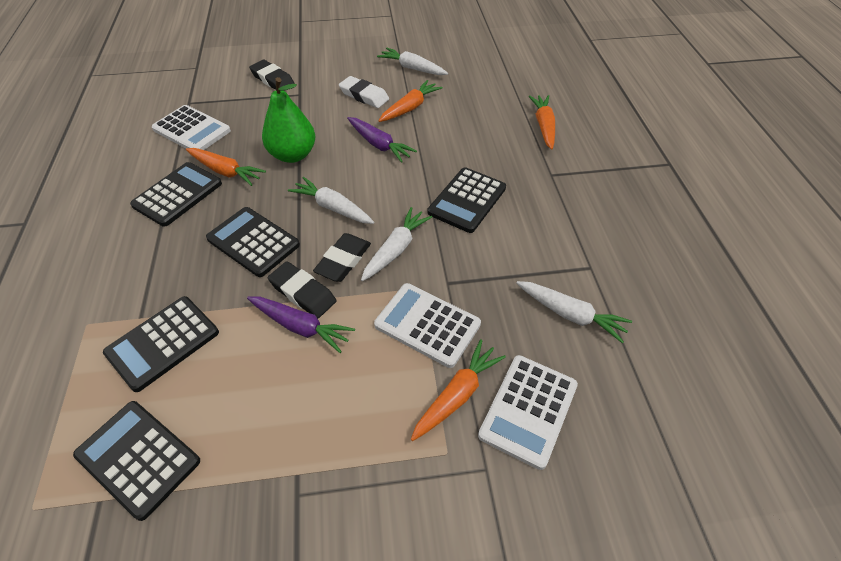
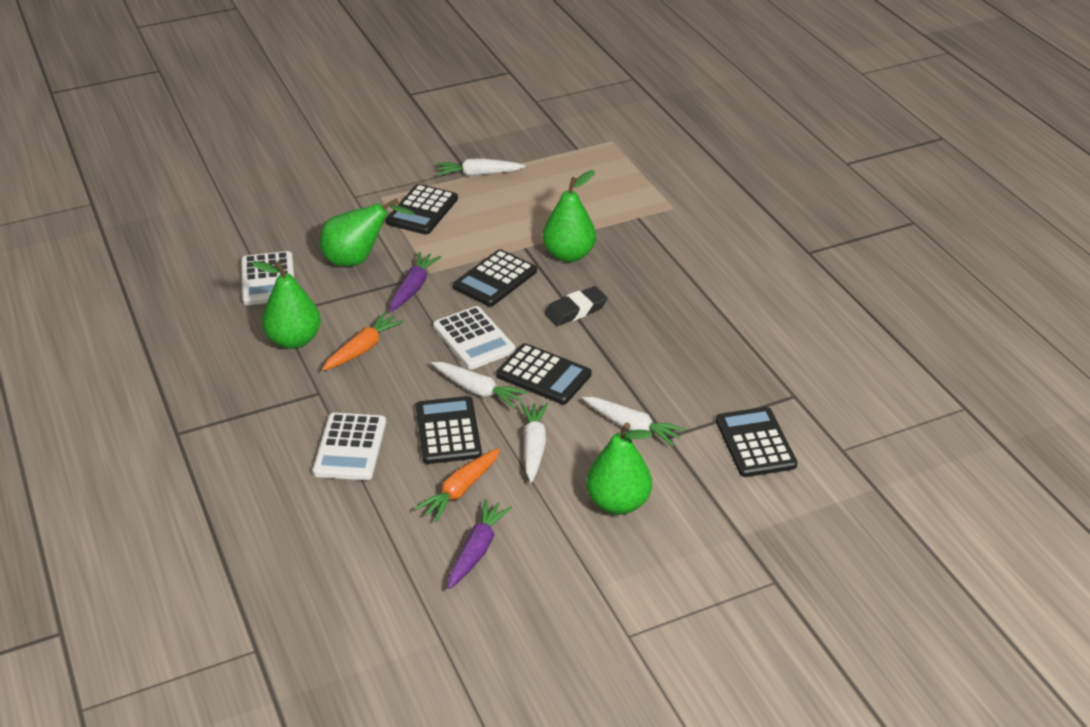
black eraser: 3 -> 1
green pear: 1 -> 4
orange carrot: 4 -> 2
white eraser: 1 -> 0

